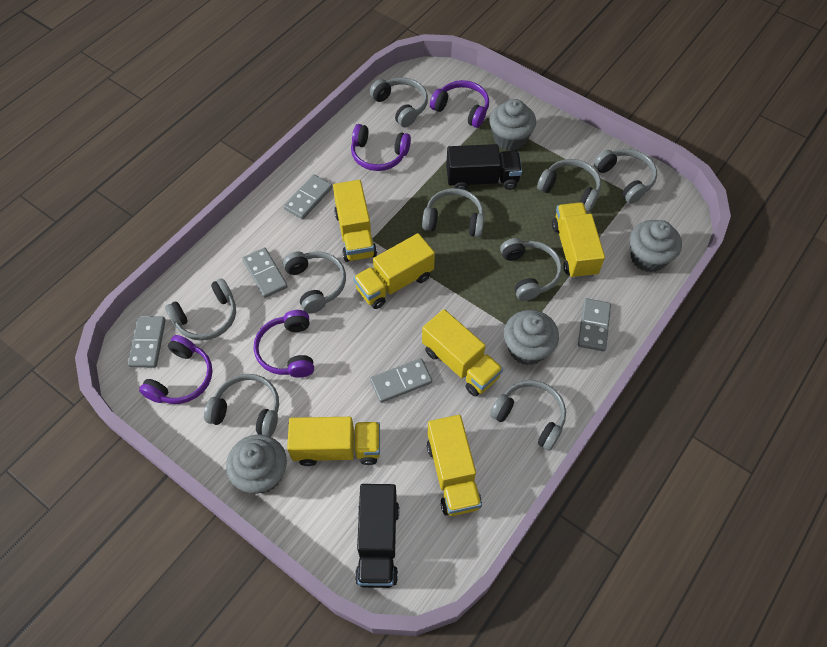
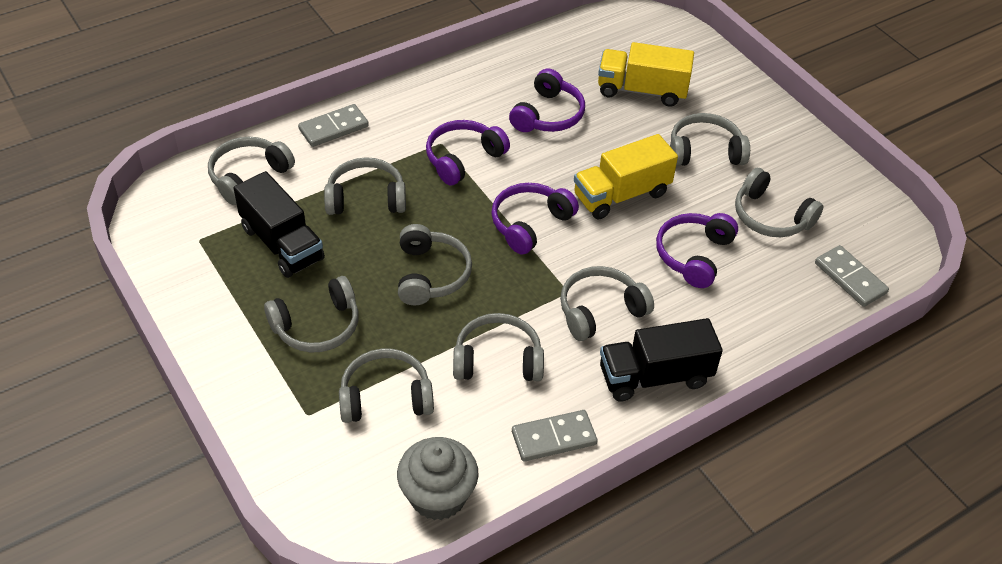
grey cupcake: 4 -> 1
grey domino: 5 -> 3
yellow truck: 6 -> 2

